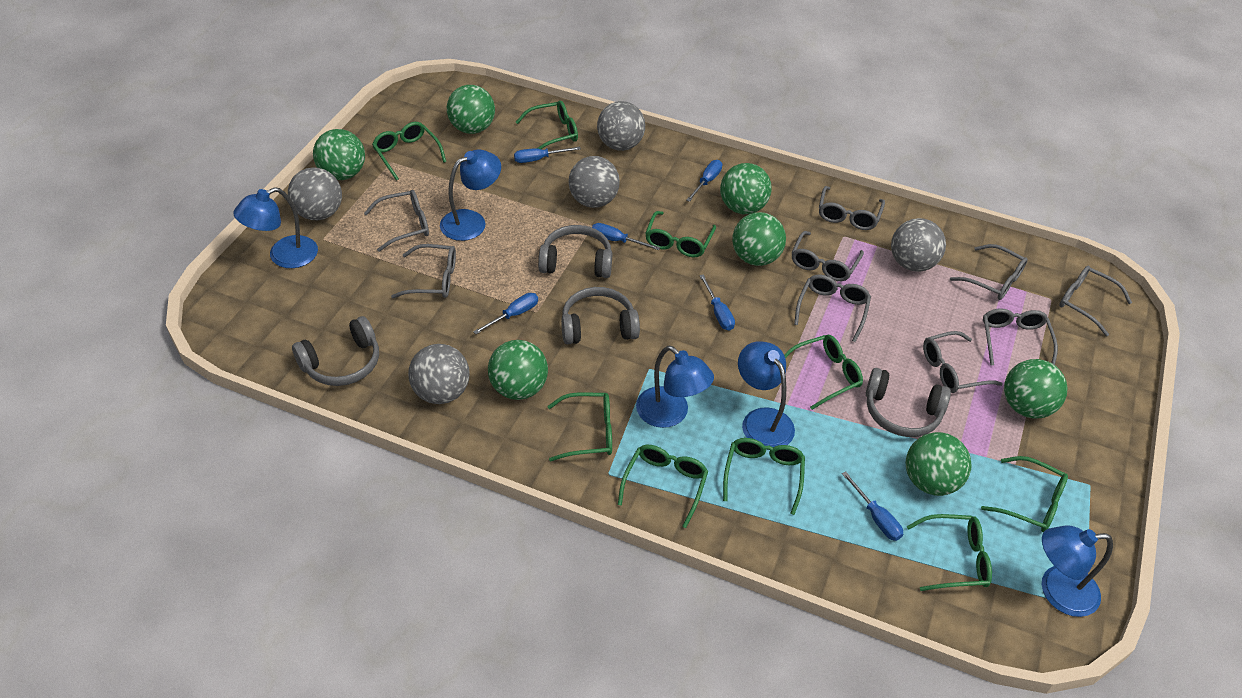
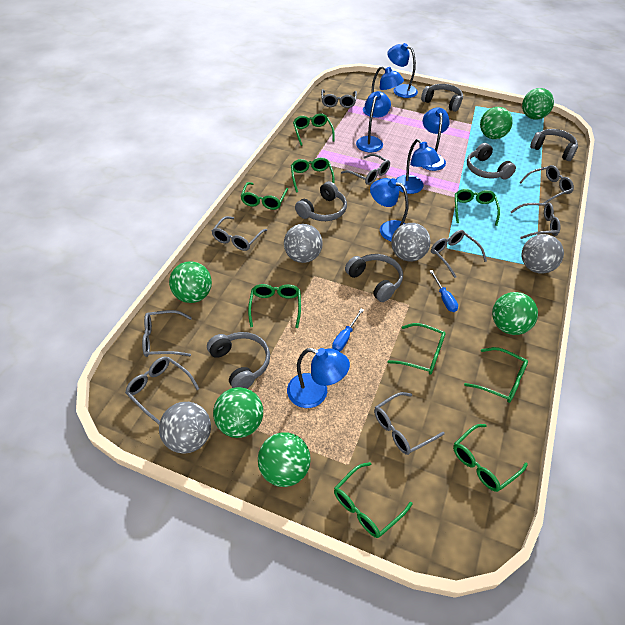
blue lamp: 5 -> 7
blue screwdriver: 6 -> 2
green ball: 7 -> 6
grey ball: 5 -> 4
grey headphones: 4 -> 6

